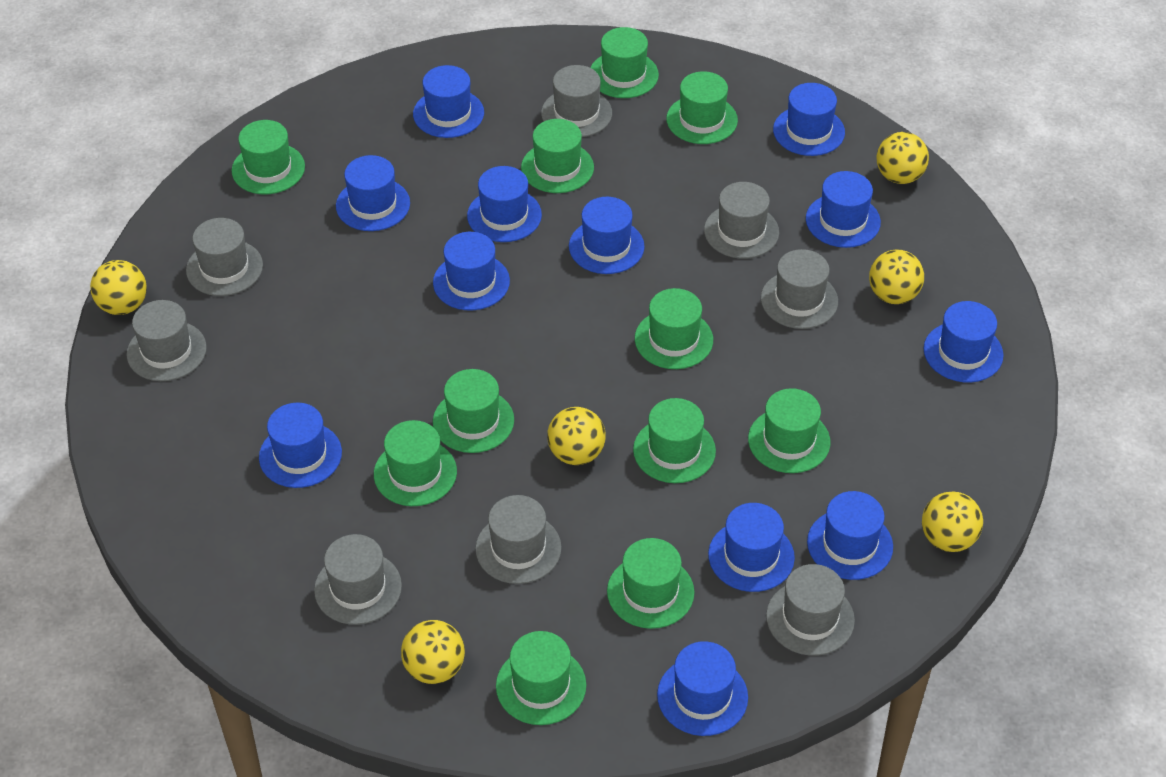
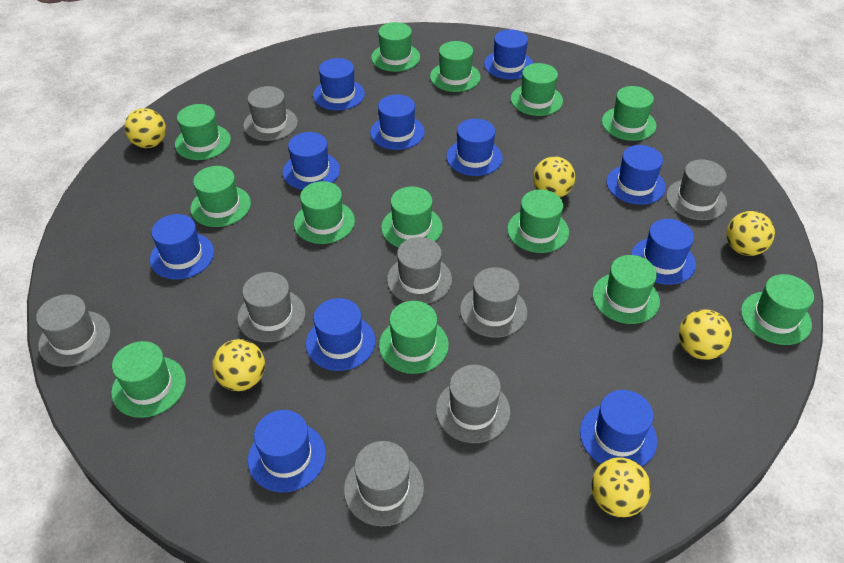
blue hat: 12 -> 11
green hat: 11 -> 13

